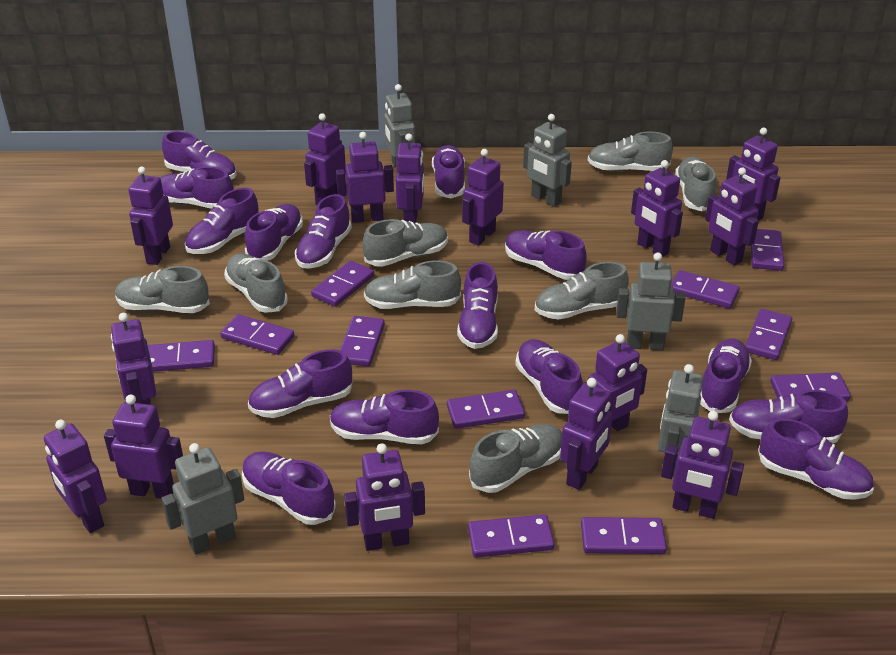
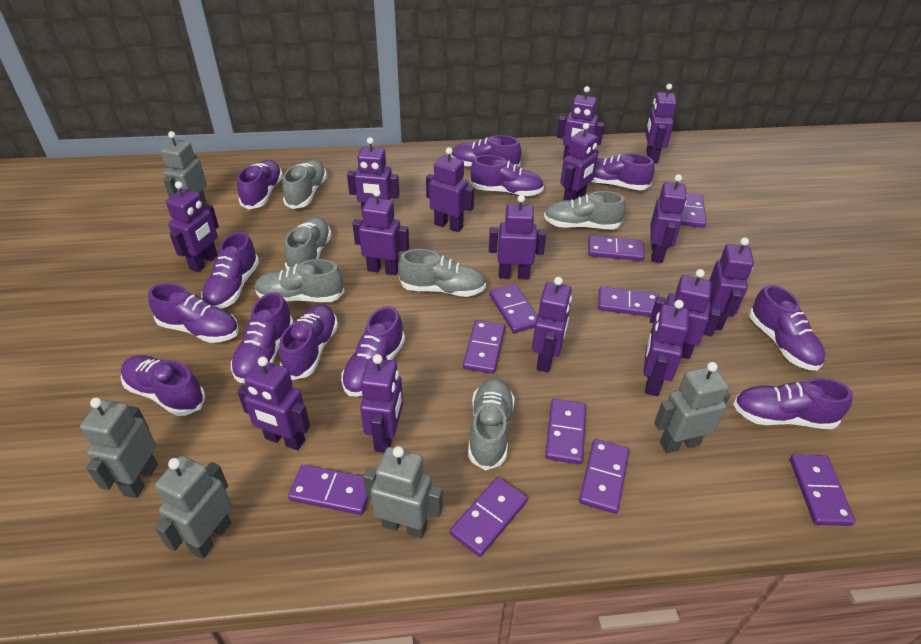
grey shoe: 8 -> 6
purple domino: 11 -> 10
purple shoe: 15 -> 12

